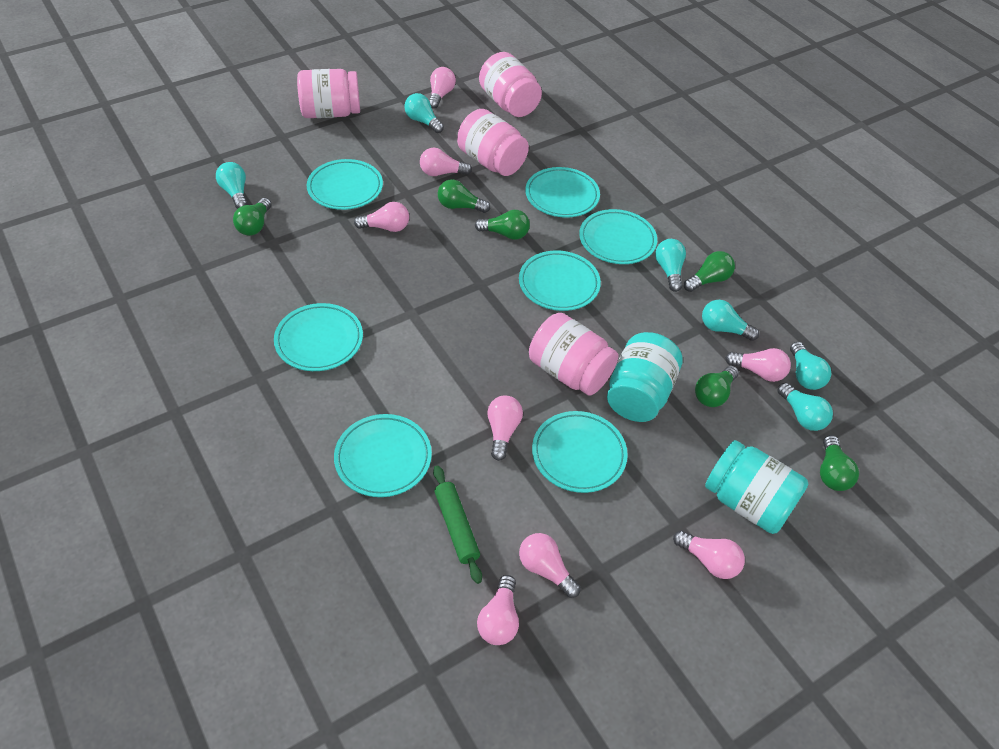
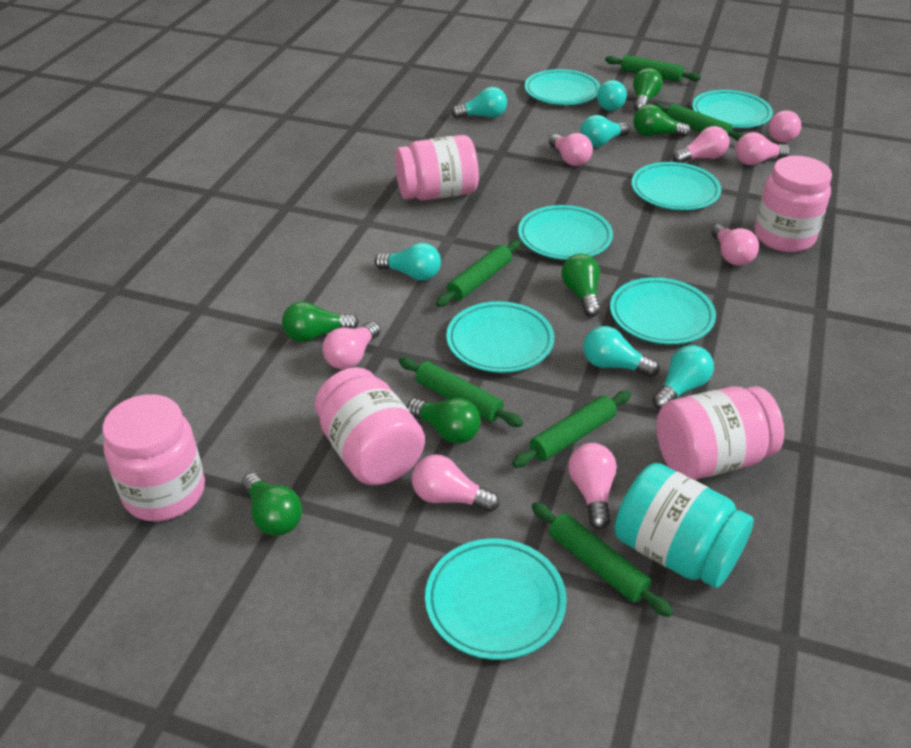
green rolling pin: 1 -> 6
pink jar: 4 -> 5
turquoise jar: 2 -> 1

